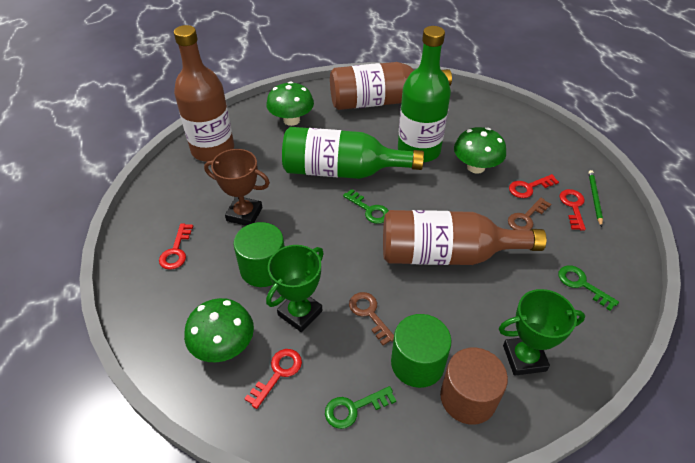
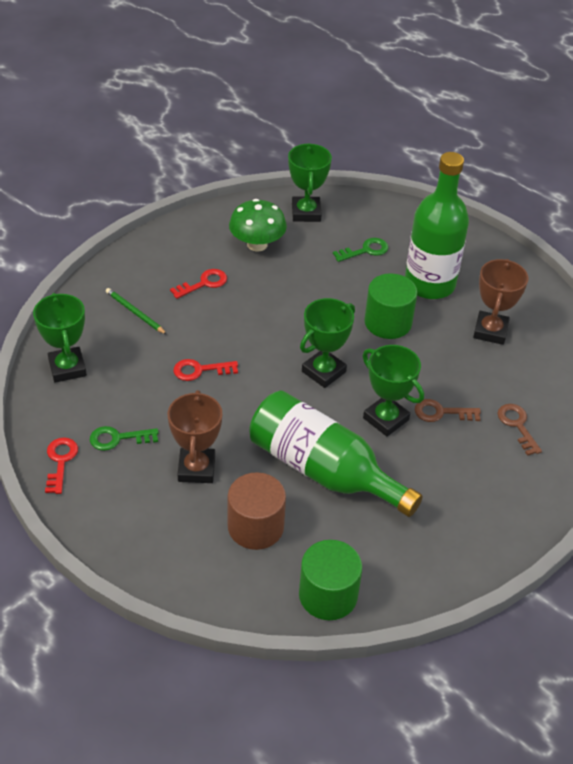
brown bottle: 3 -> 0
brown trophy: 1 -> 2
green key: 3 -> 2
green mushroom: 3 -> 1
green trophy: 2 -> 4
red key: 4 -> 3

